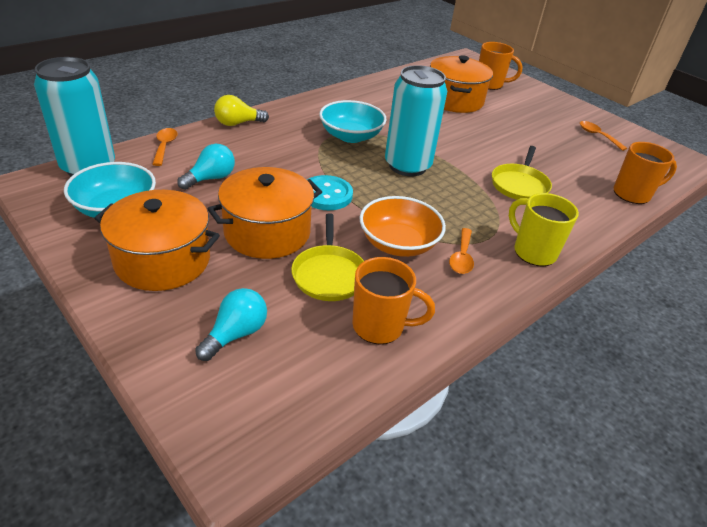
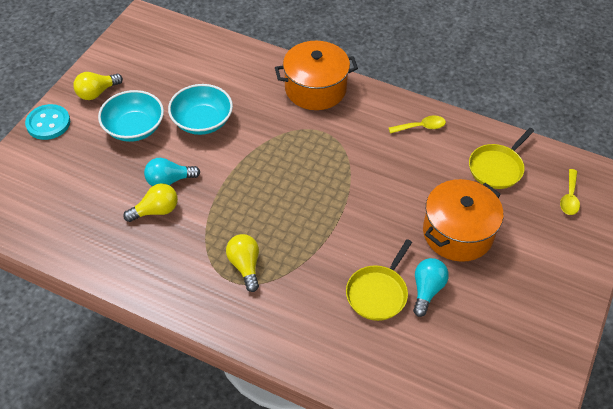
orange bowl: 1 -> 0
orange mug: 3 -> 0
orange pot: 3 -> 2
orange spoon: 3 -> 0
turquoise can: 2 -> 0
yellow light bulb: 1 -> 3
yellow mug: 1 -> 0
yellow spoon: 0 -> 2

